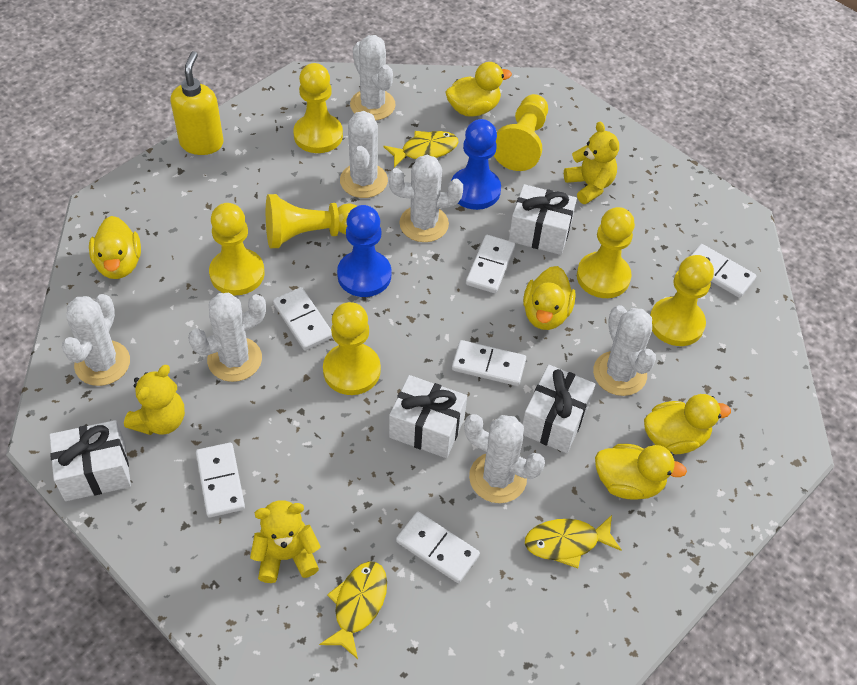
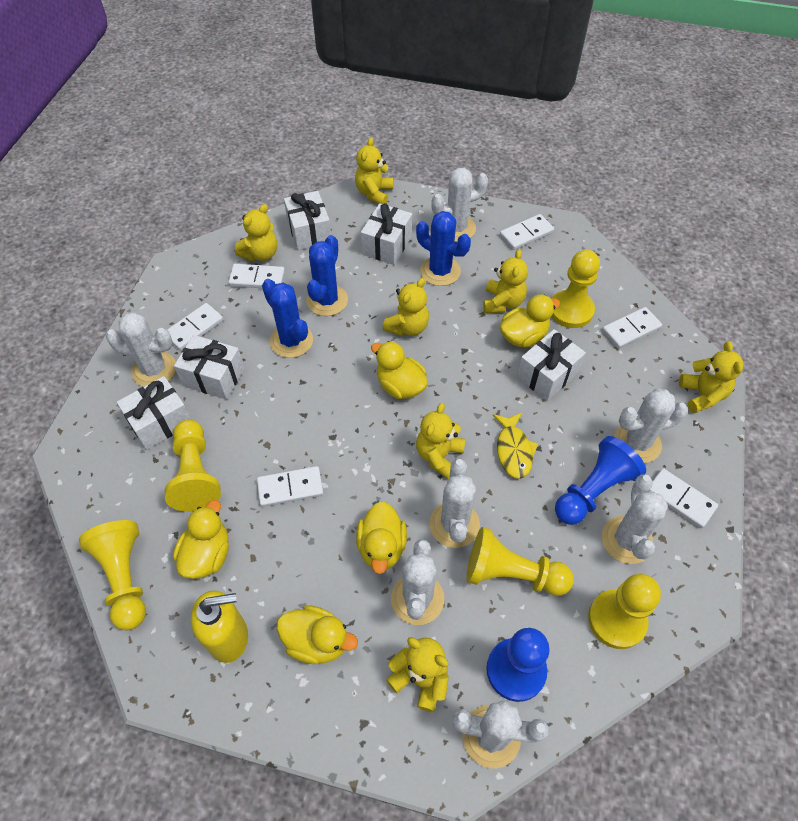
blue cactus: 0 -> 3
white gift: 4 -> 5
yellow fish: 3 -> 1
yellow pawn: 7 -> 5
yellow teddy bear: 3 -> 7

